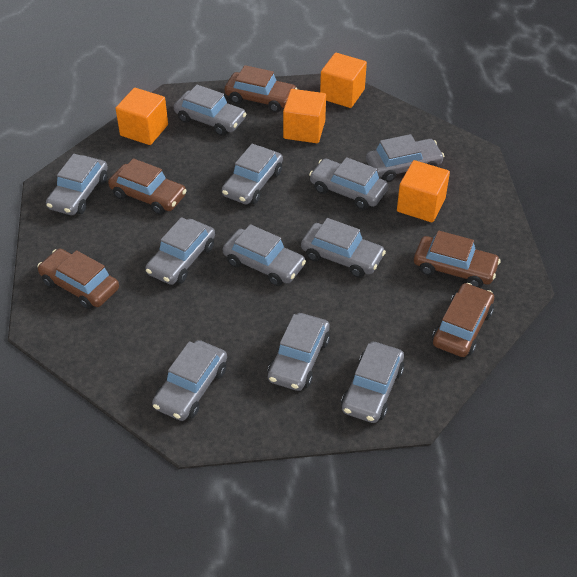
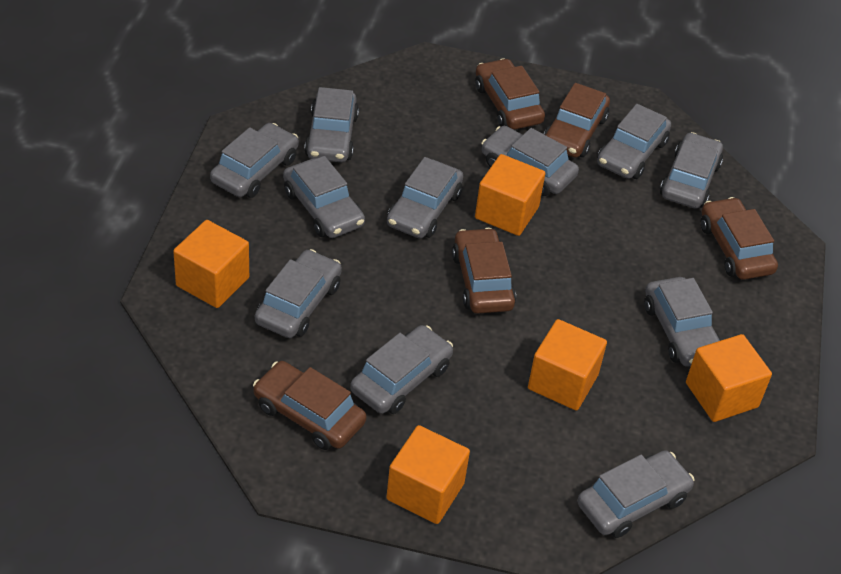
orange cube: 4 -> 5

